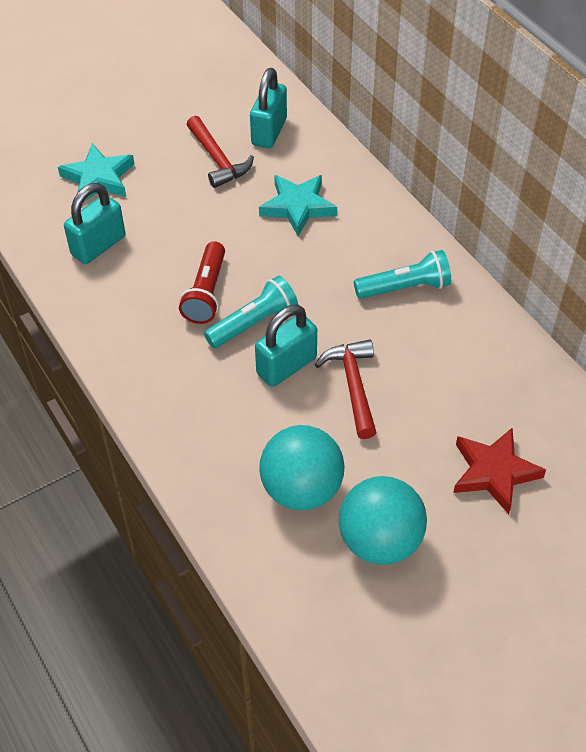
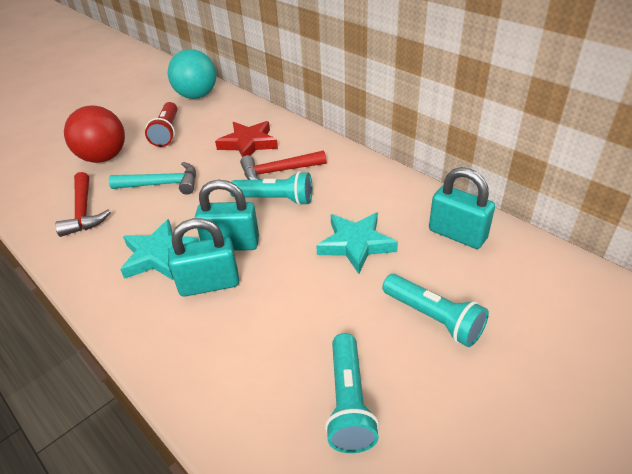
red ball: 0 -> 1
turquoise ball: 2 -> 1
turquoise flashlight: 2 -> 3
turquoise hammer: 0 -> 1

